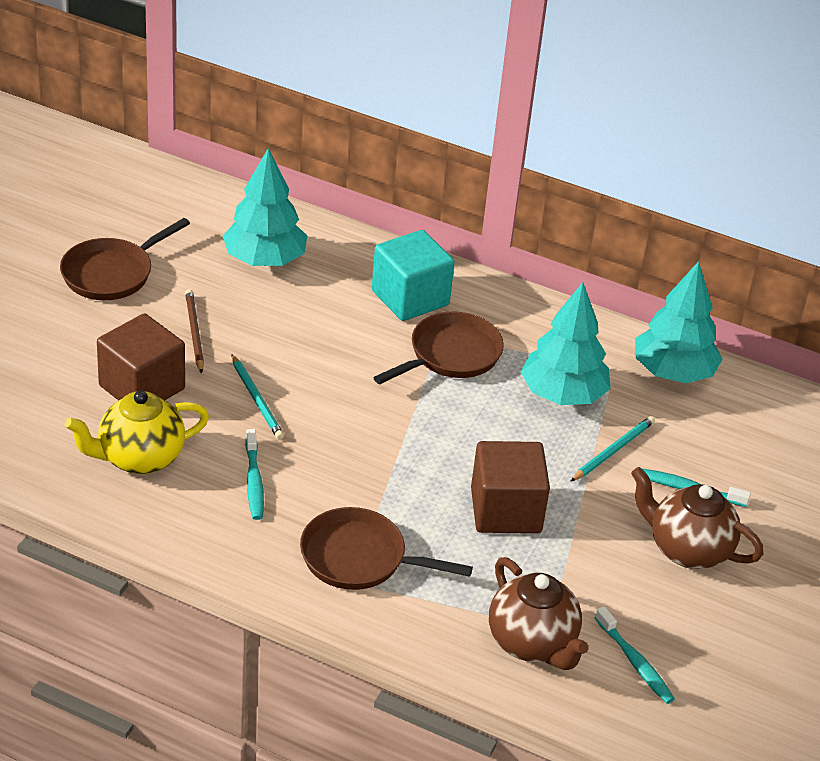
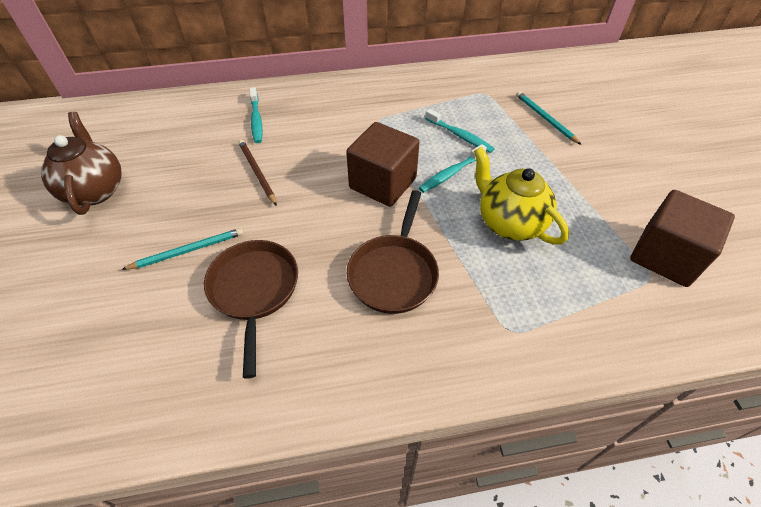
brown pan: 3 -> 2
brown teapot: 2 -> 1
turquoise cube: 1 -> 0
turquoise tree: 3 -> 0

